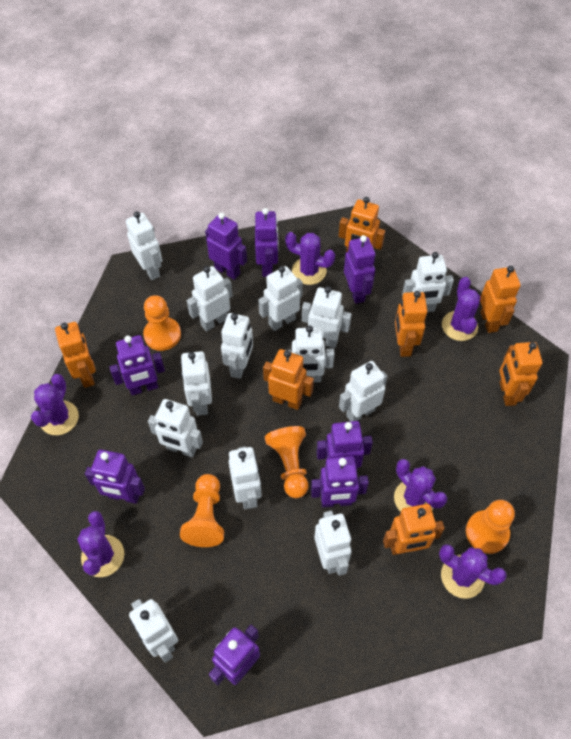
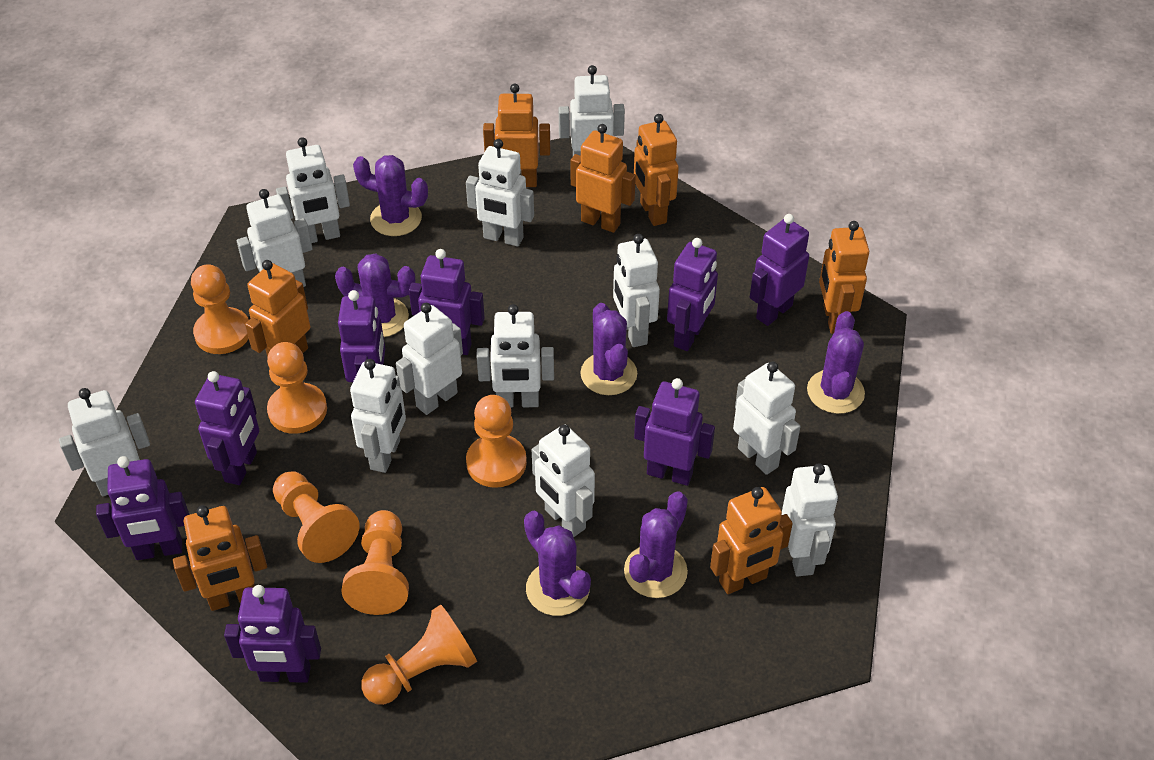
orange pawn: 4 -> 6
white robot: 13 -> 12

